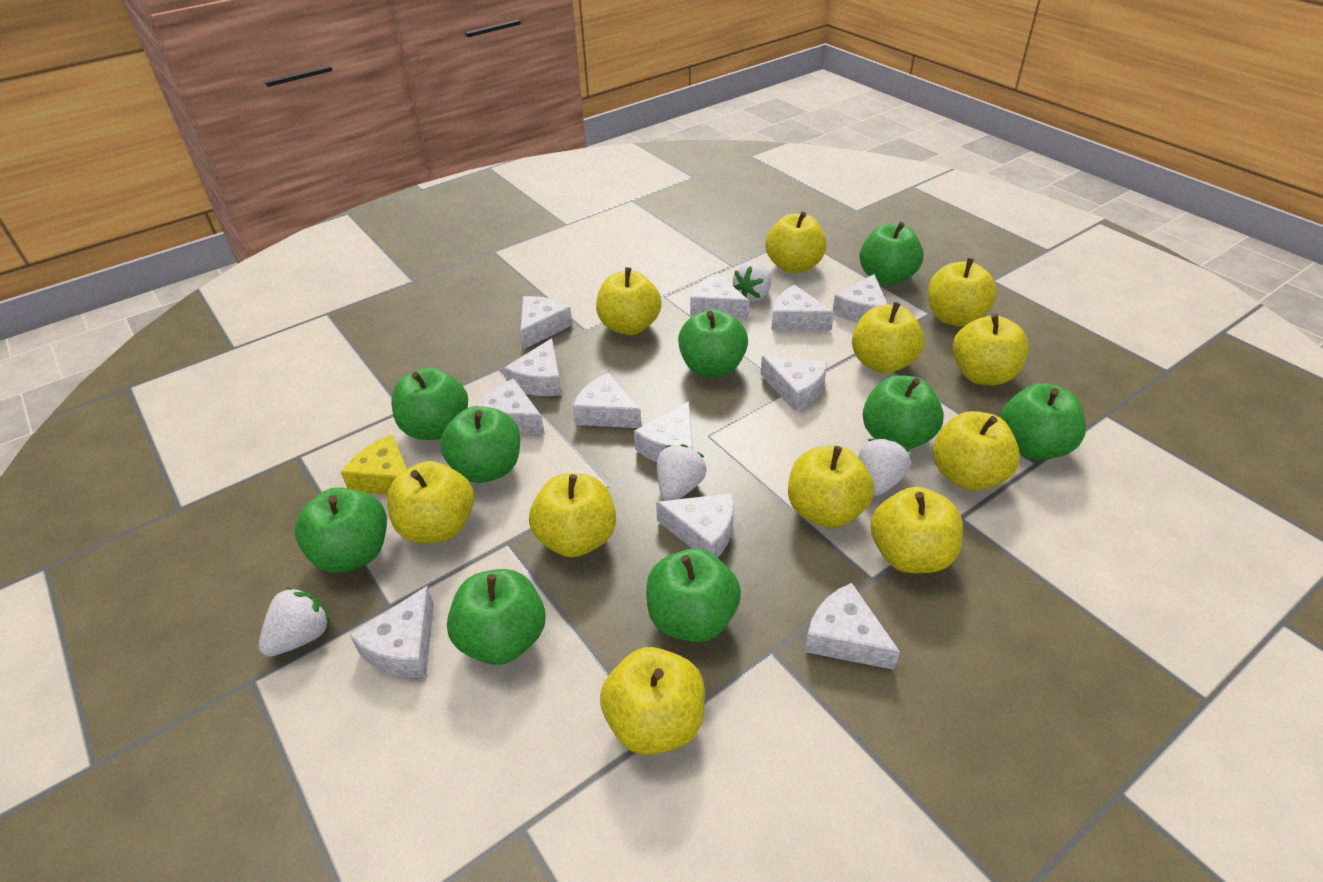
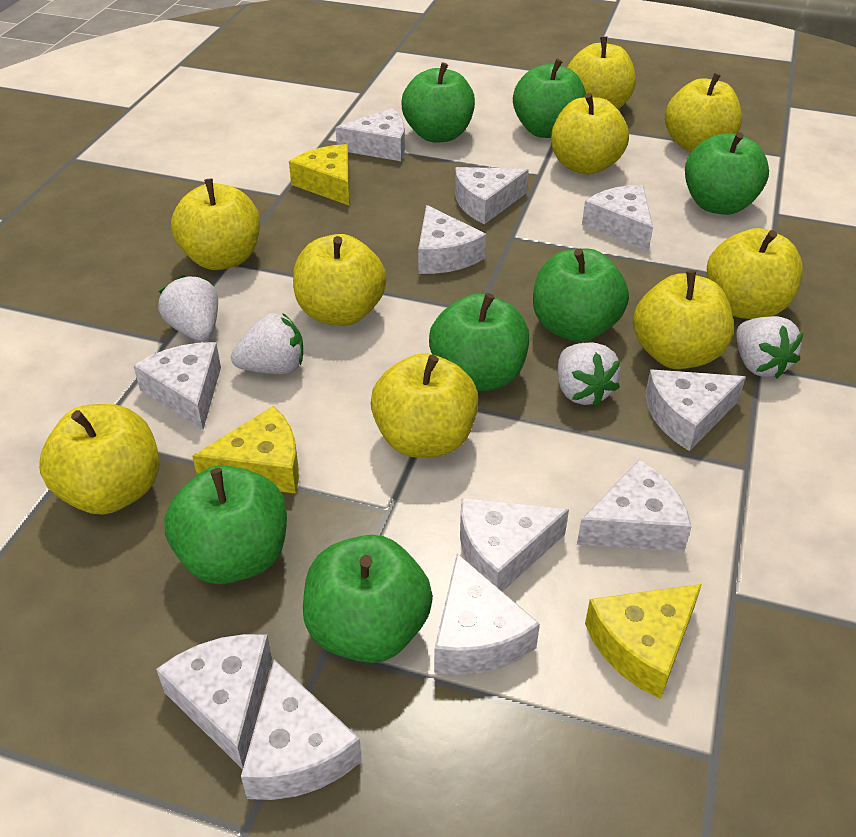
green apple: 9 -> 7
white cheese: 12 -> 11
yellow apple: 11 -> 9
yellow cheese: 1 -> 3

